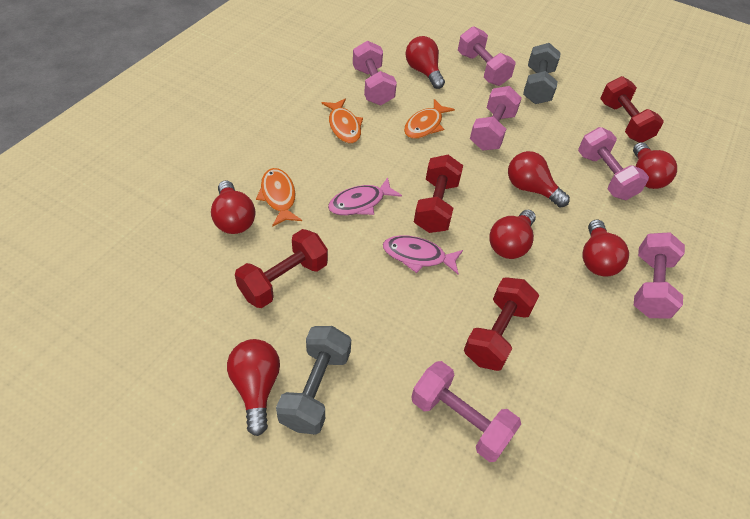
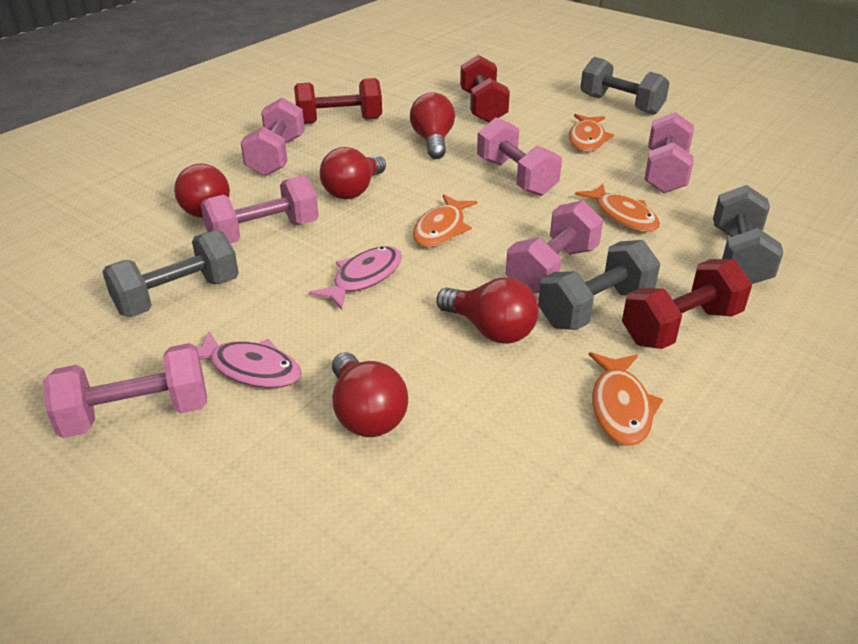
grey dumbbell: 2 -> 4
orange fish: 3 -> 4
red dumbbell: 4 -> 3
red light bulb: 7 -> 5

